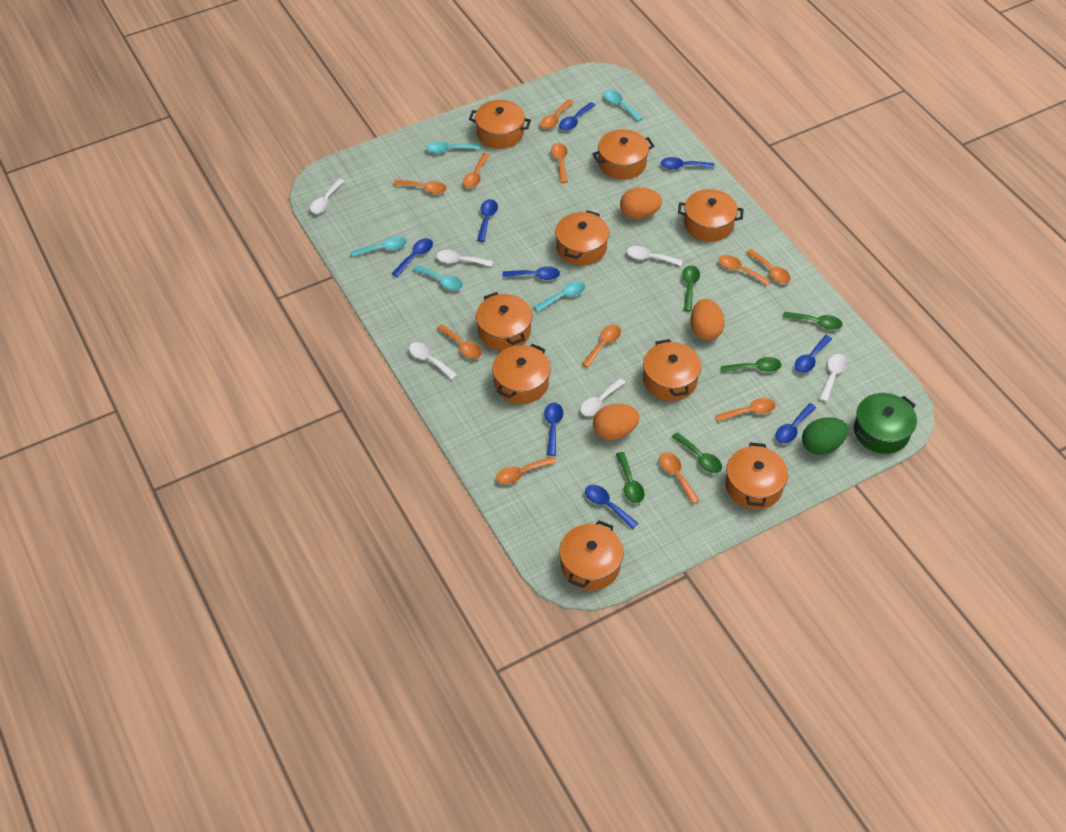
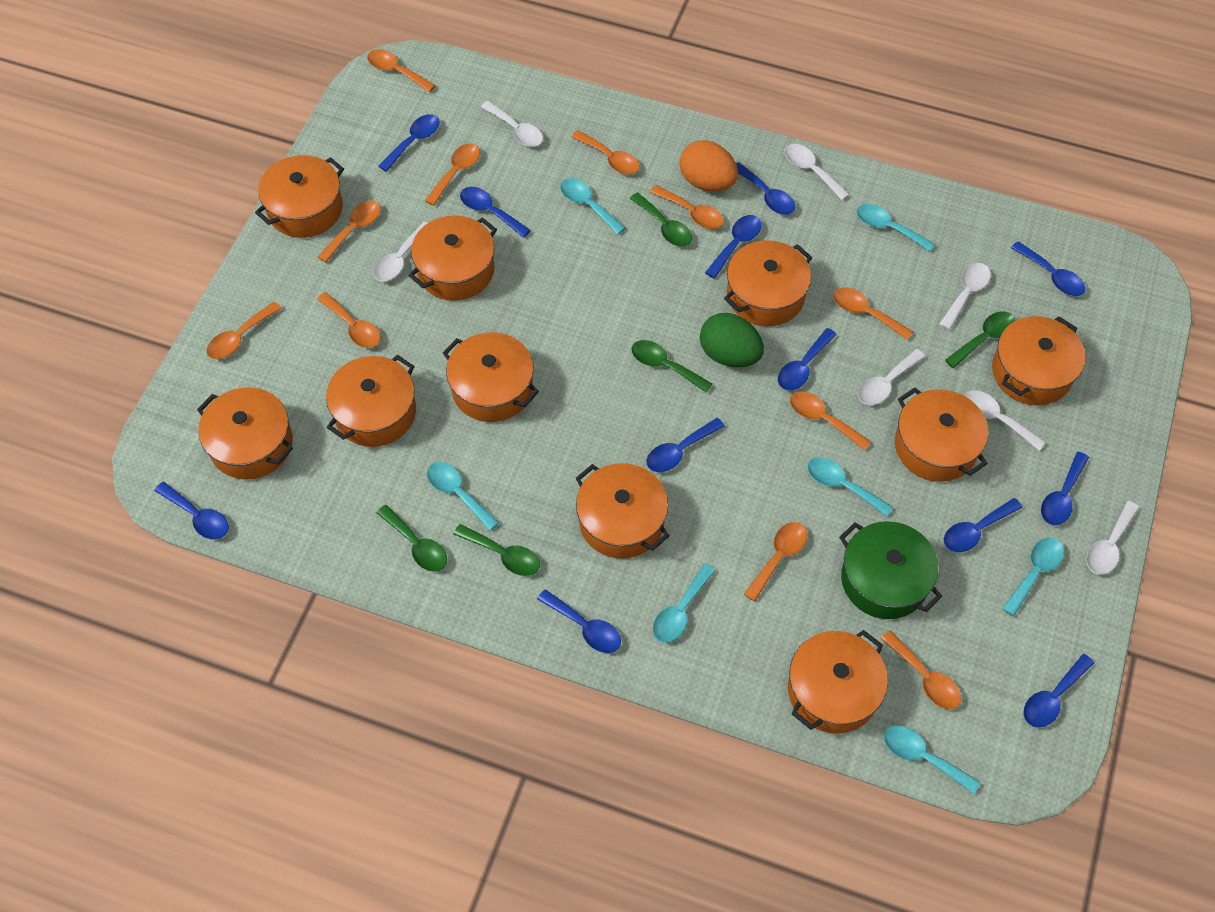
blue spoon: 9 -> 12
orange egg: 3 -> 1
orange pot: 9 -> 10
turquoise spoon: 5 -> 7
white spoon: 6 -> 7

